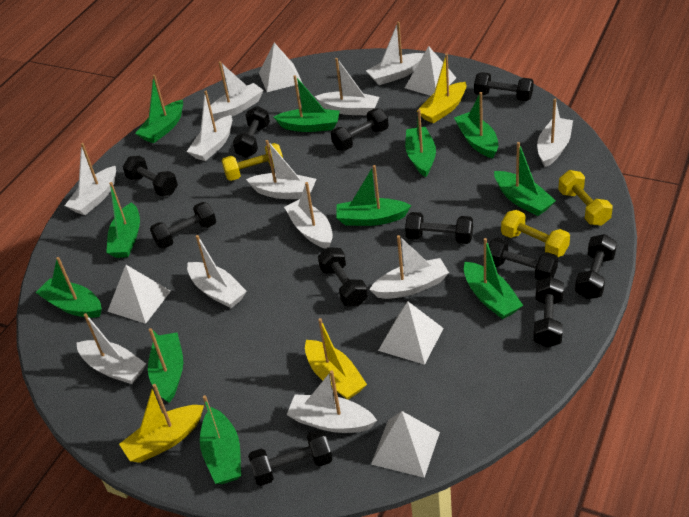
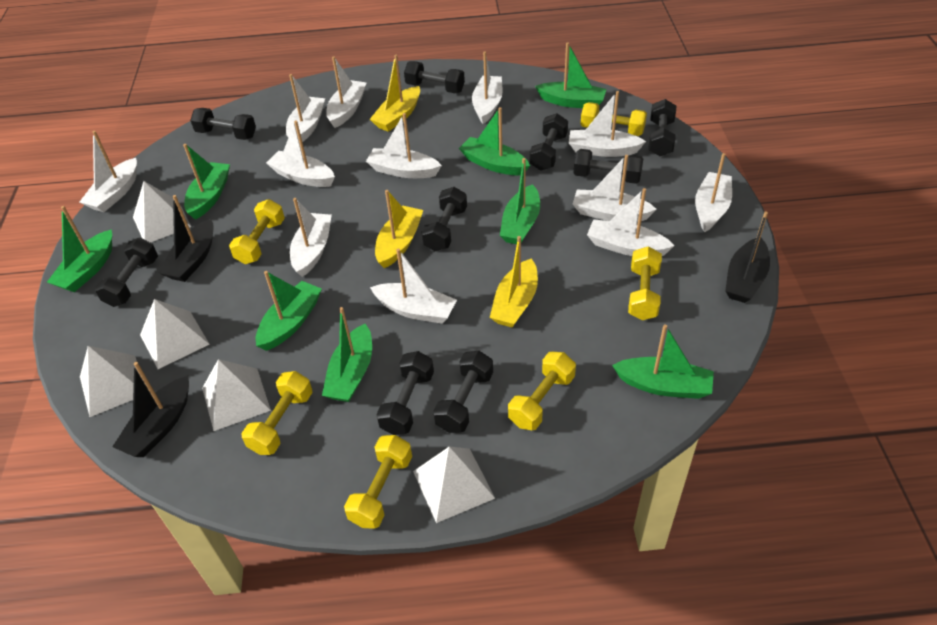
black boat: 0 -> 3
black dumbbell: 11 -> 9
green boat: 11 -> 8
yellow dumbbell: 3 -> 6

